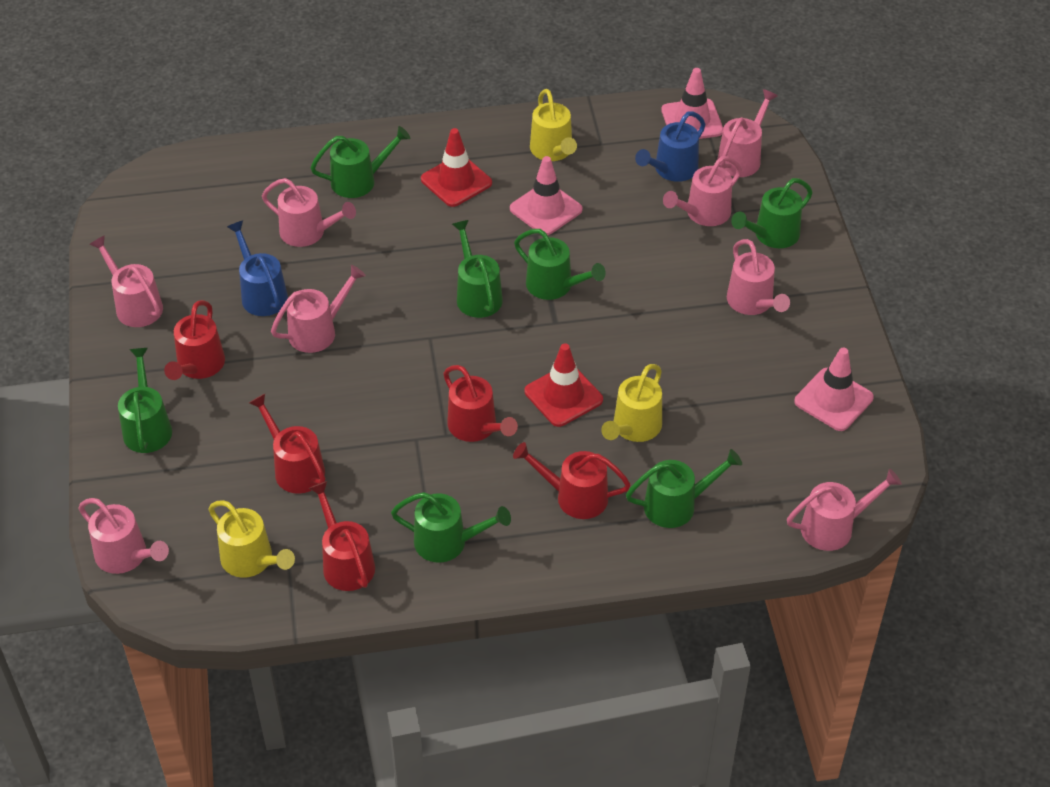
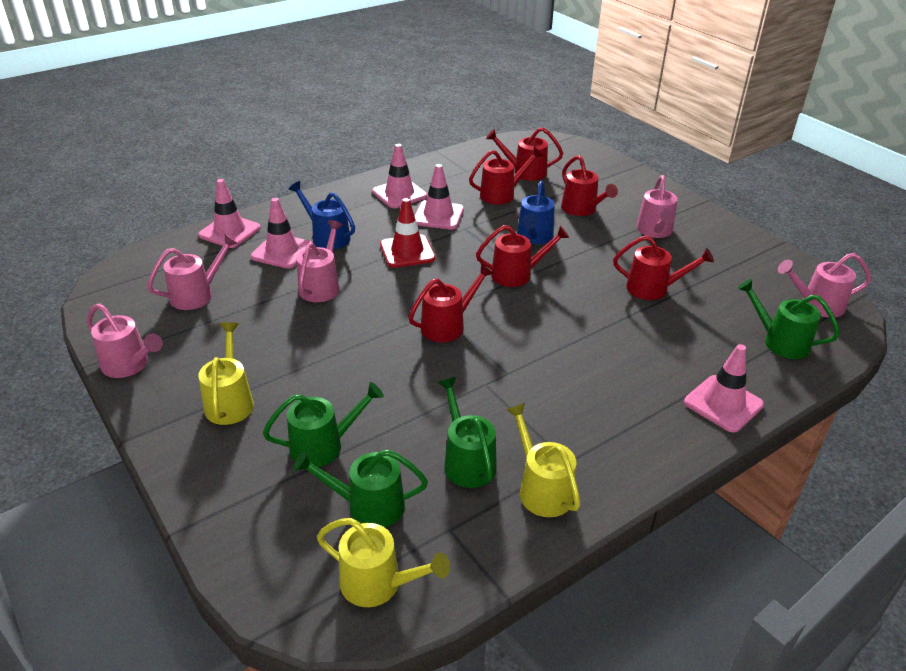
green watering can: 7 -> 4
pink traffic cone: 3 -> 5
pink watering can: 8 -> 5
red traffic cone: 2 -> 1
red watering can: 5 -> 6

